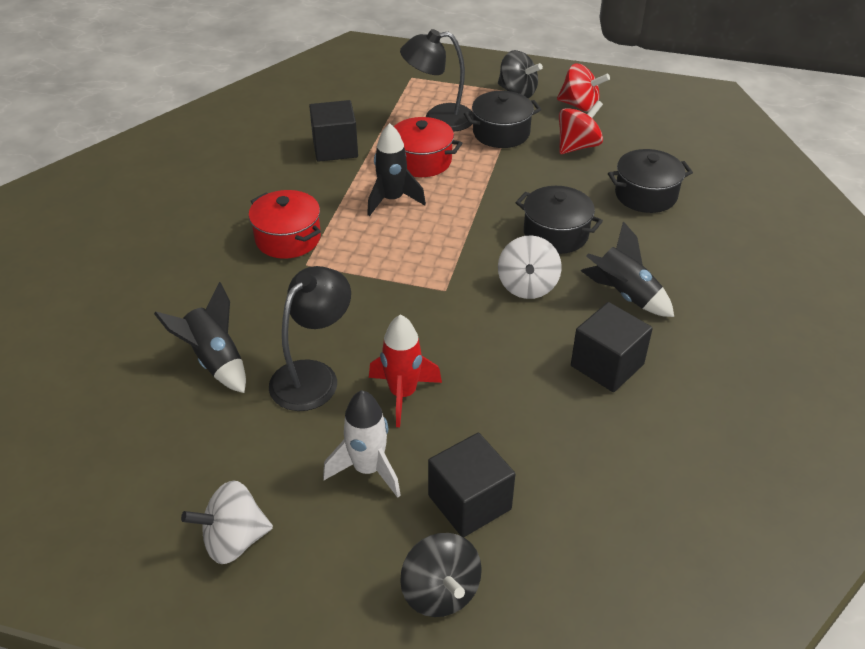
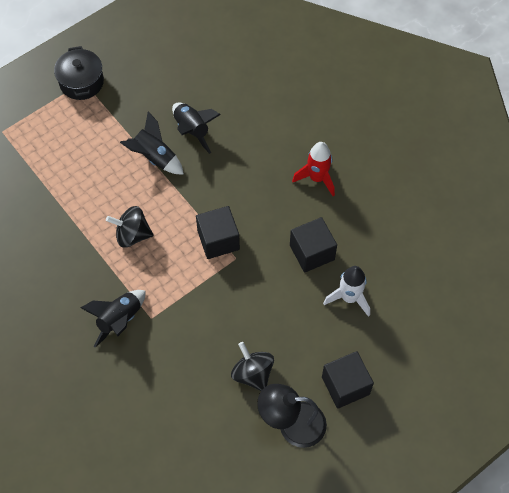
black lamp: 2 -> 1
black pot: 3 -> 1
red pot: 2 -> 0
red spinning top: 2 -> 0
white spinning top: 2 -> 0

